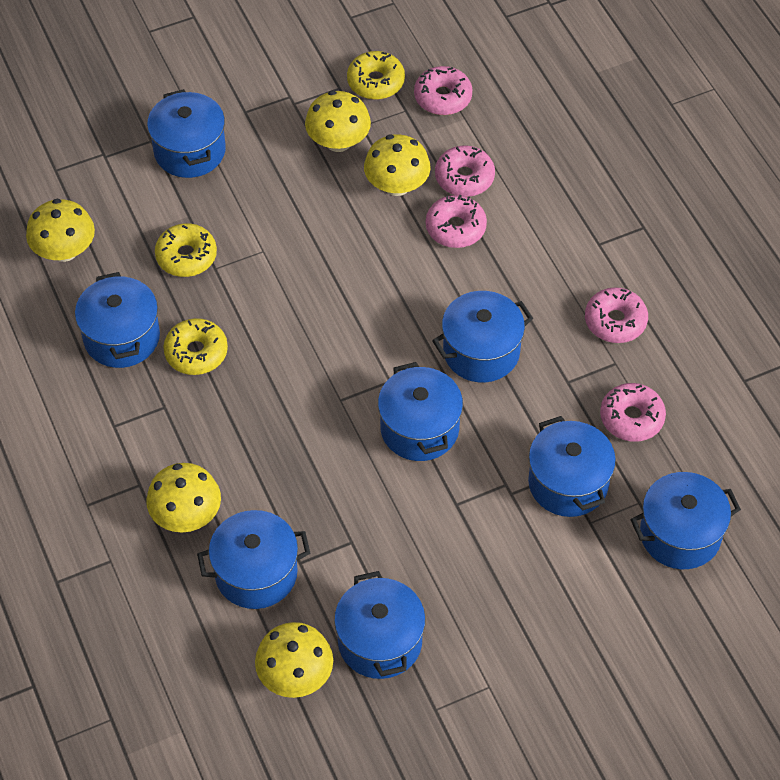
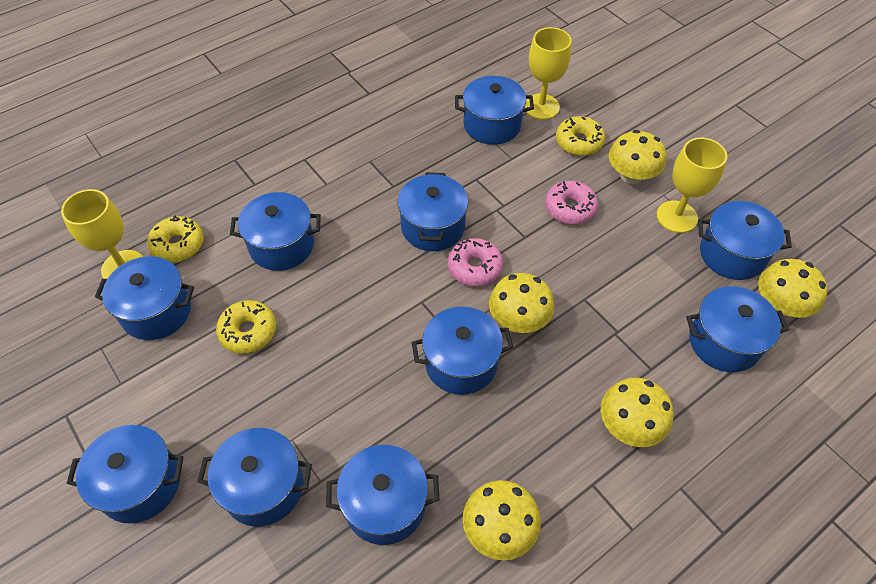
blue pot: 8 -> 10
pink donut: 5 -> 2
yellow goblet: 0 -> 3

